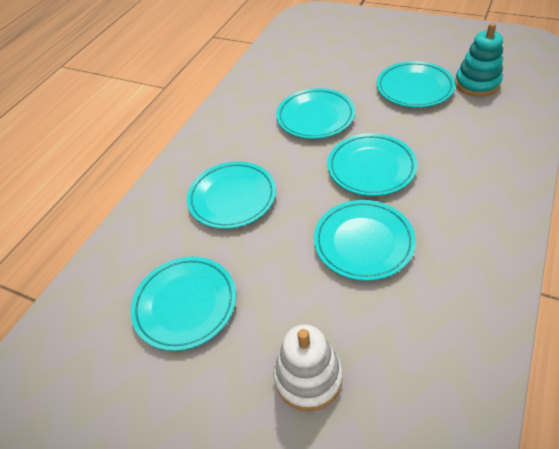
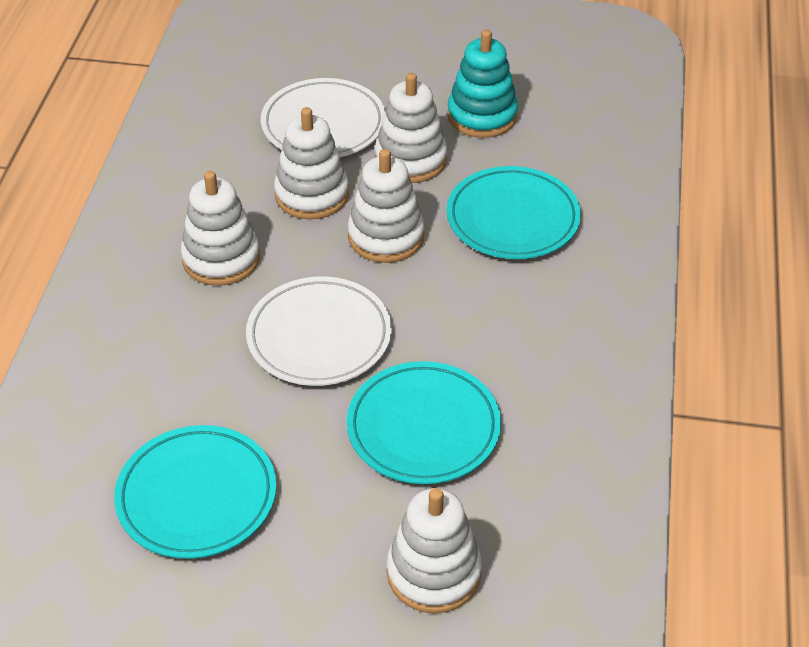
turquoise plate: 6 -> 3
white plate: 0 -> 2
white stacking toy: 1 -> 5

